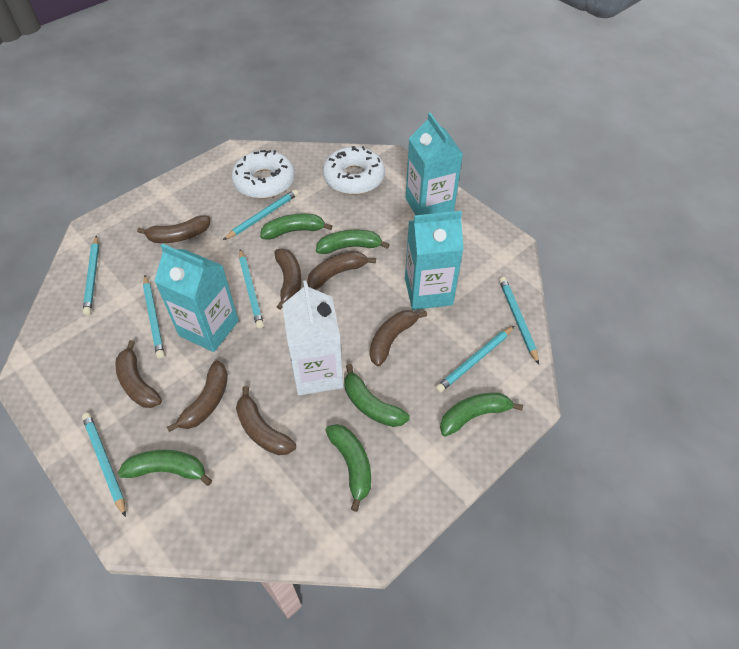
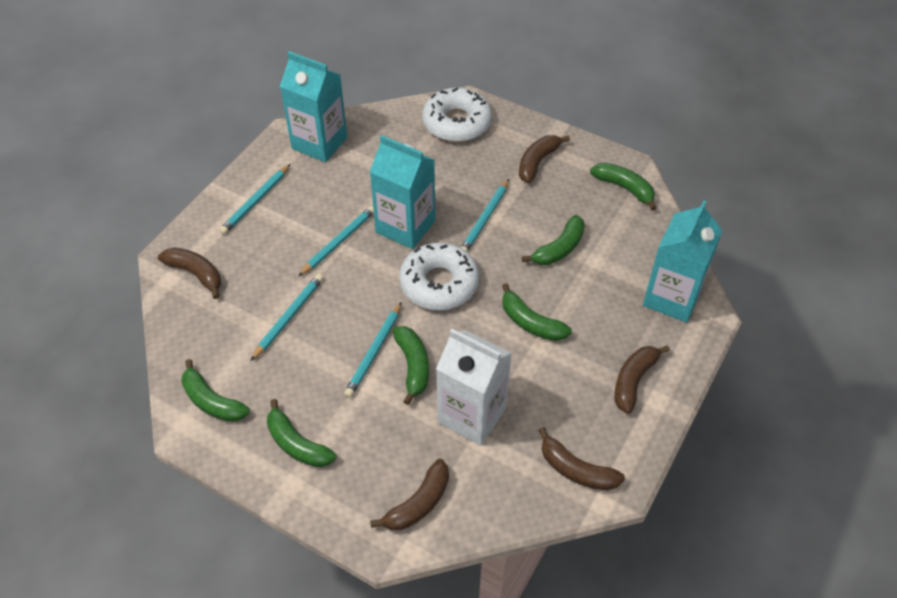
brown banana: 7 -> 5
turquoise pencil: 7 -> 5

